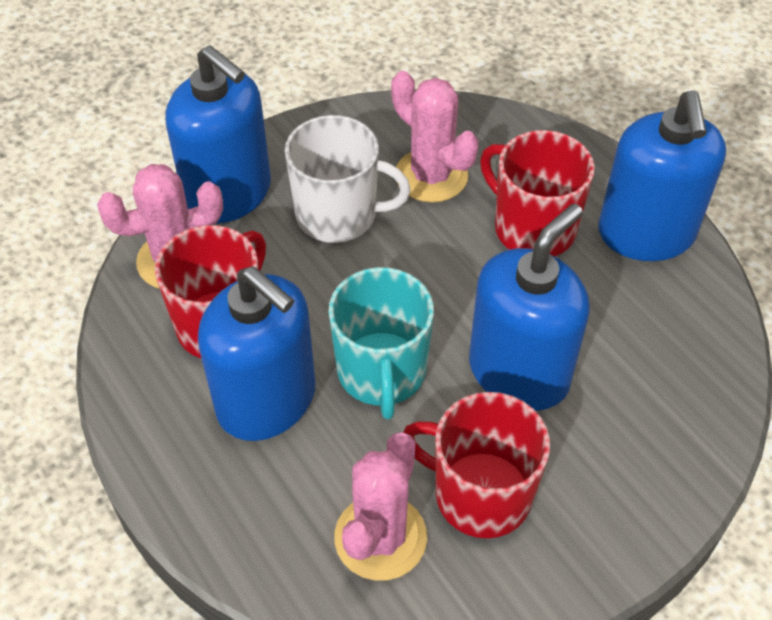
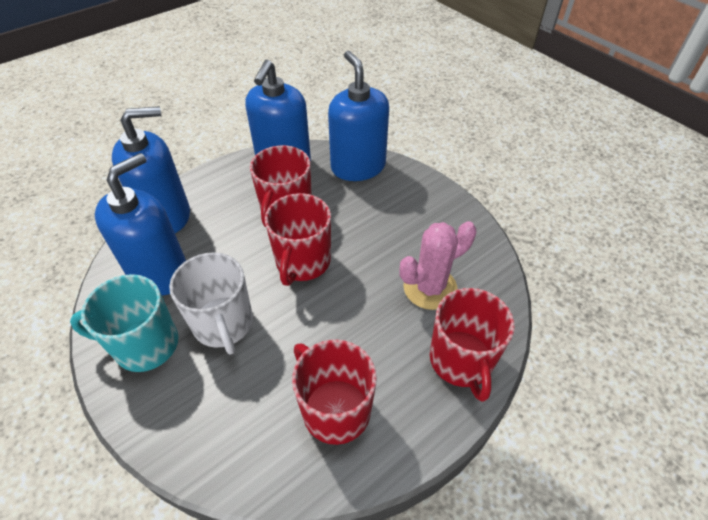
pink cactus: 3 -> 1
red mug: 3 -> 4

